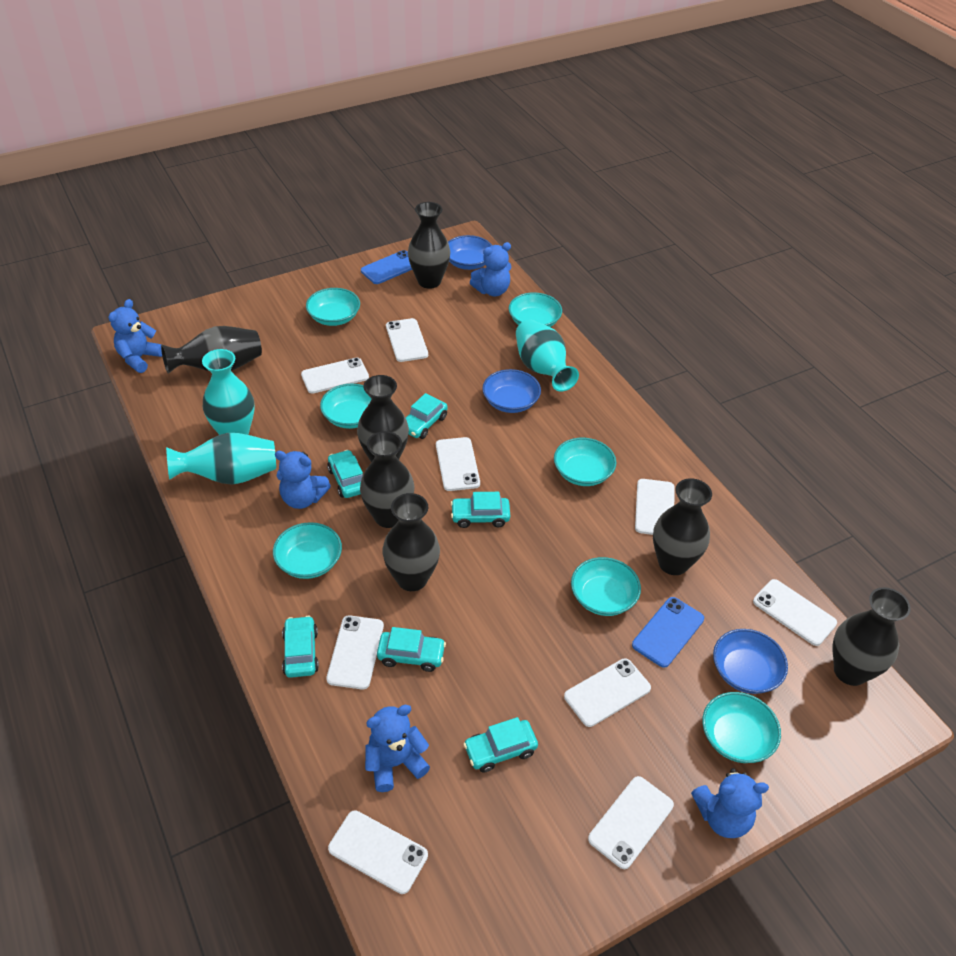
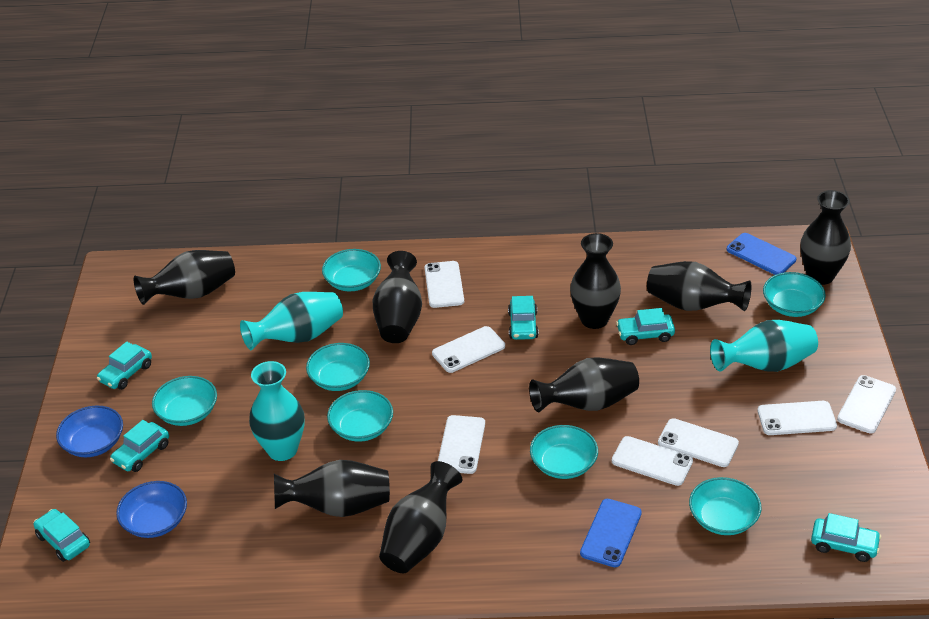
black vase: 7 -> 8
blue bowl: 3 -> 2
blue teddy bear: 5 -> 0
white phone: 9 -> 7

